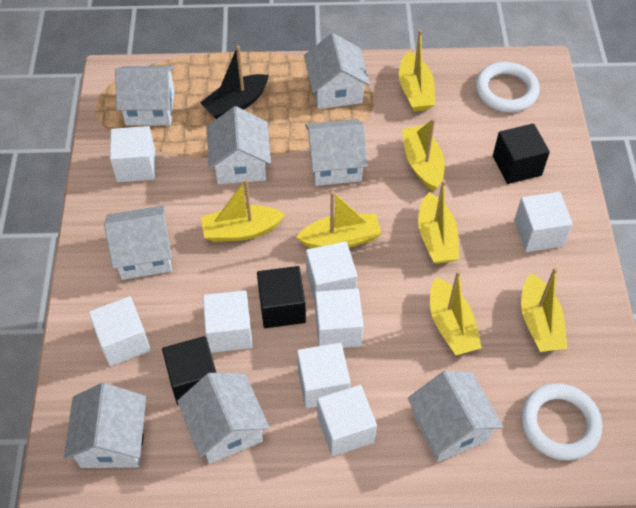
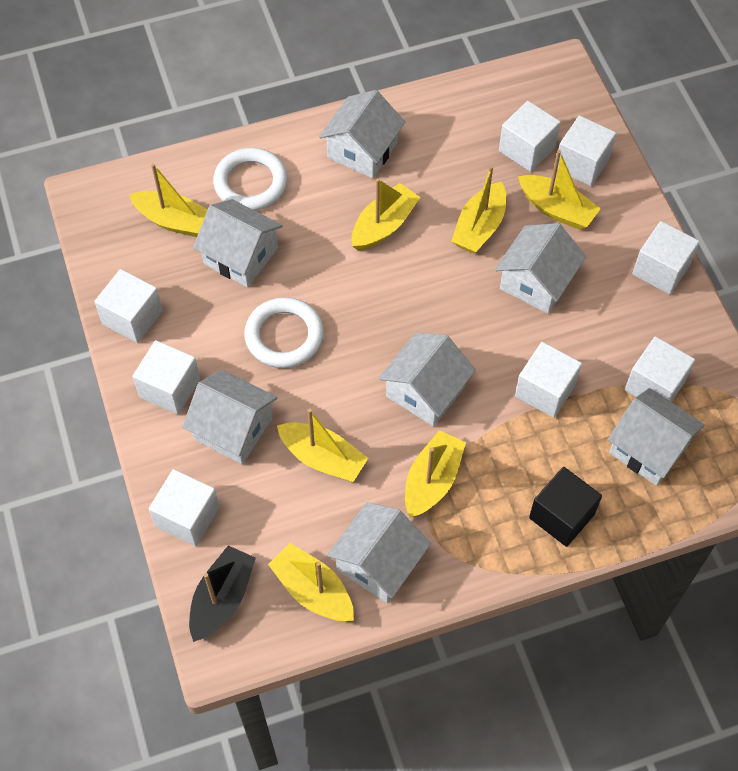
black cube: 3 -> 1
white house: 8 -> 7

